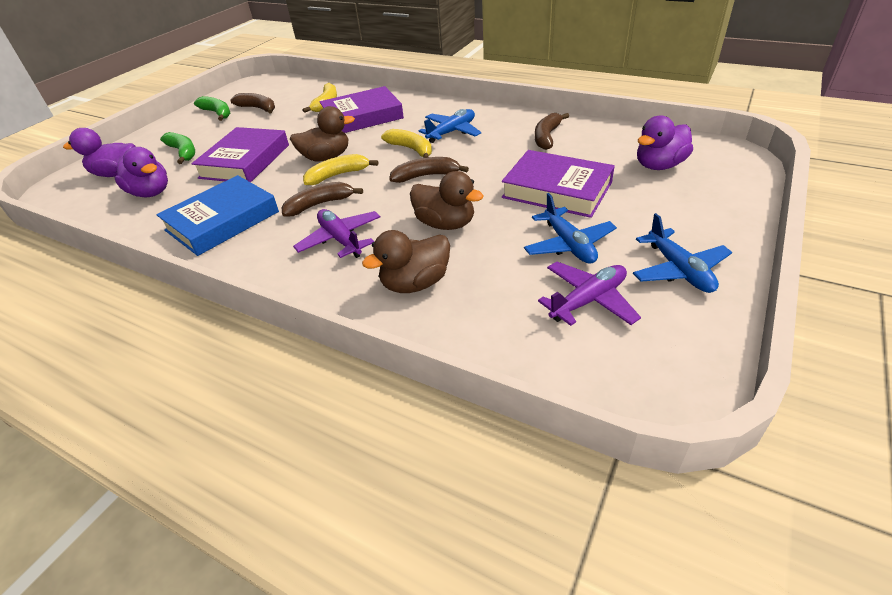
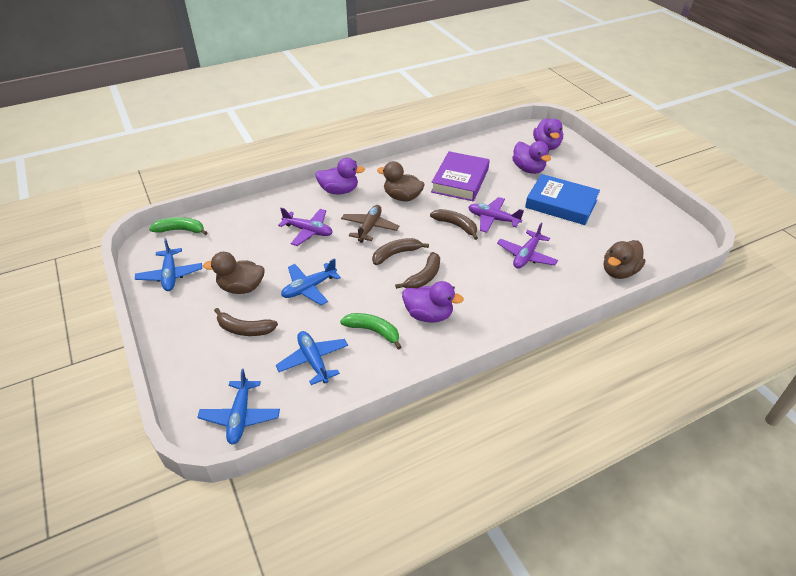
blue plane: 3 -> 4
brown plane: 0 -> 1
purple book: 3 -> 1
purple duck: 3 -> 4
purple plane: 2 -> 3
yellow banana: 3 -> 0

